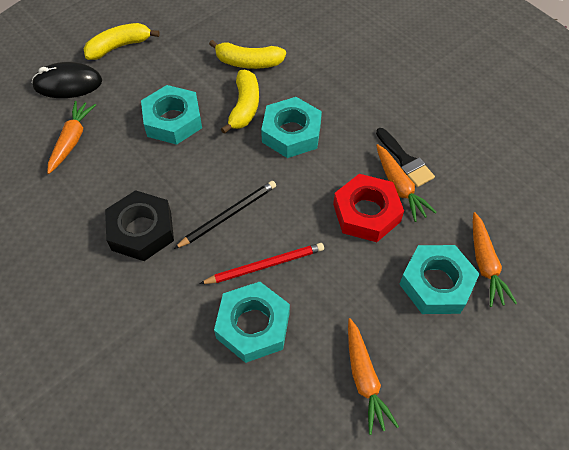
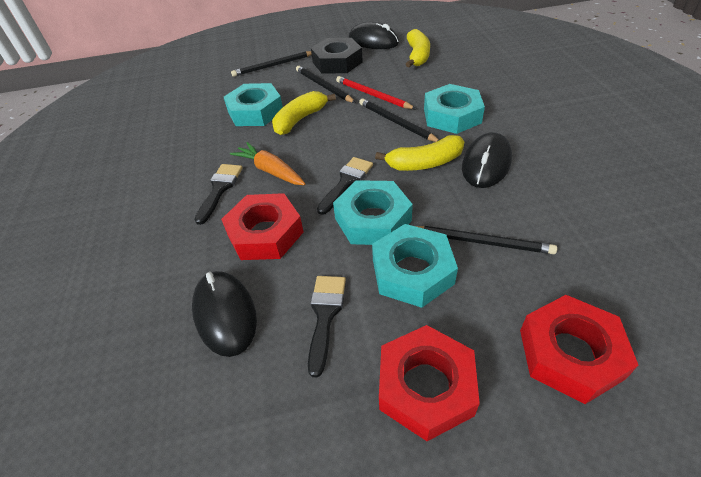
black brush: 1 -> 3
black mouse: 1 -> 3
black pencil: 1 -> 4
orange carrot: 4 -> 1
red nut: 1 -> 3

